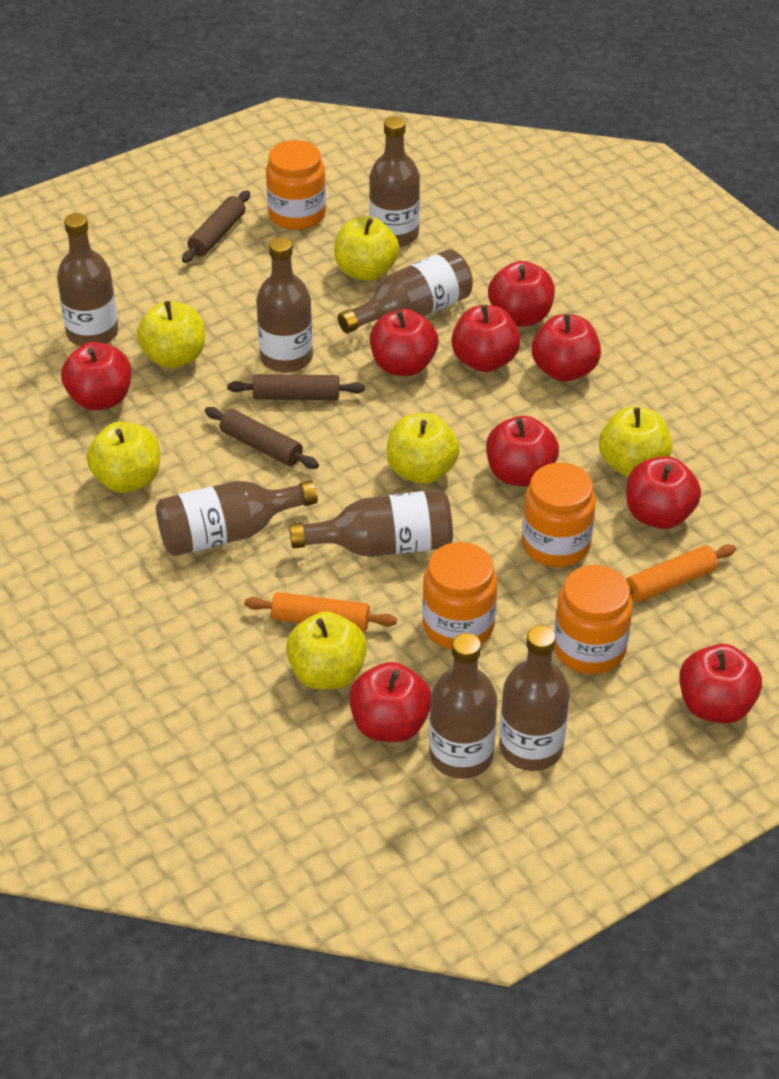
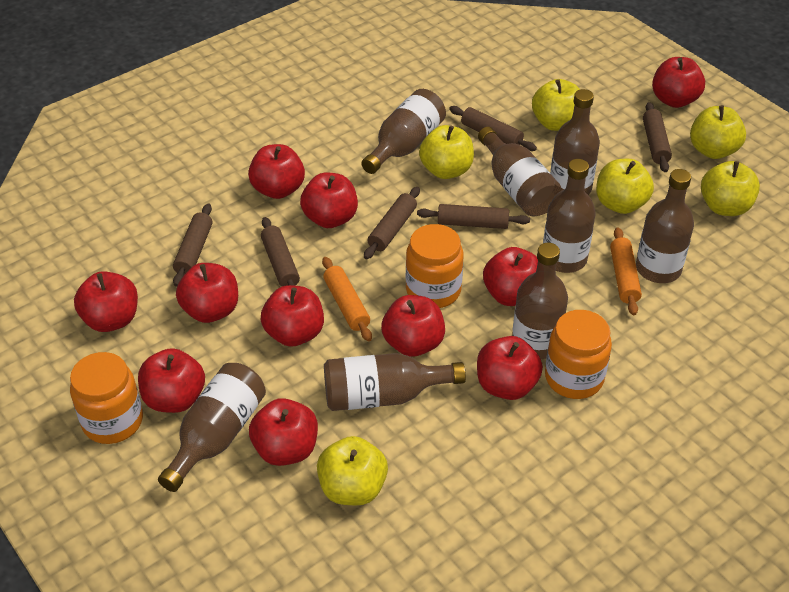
brown rolling pin: 3 -> 6
orange jar: 4 -> 3
red apple: 9 -> 11

